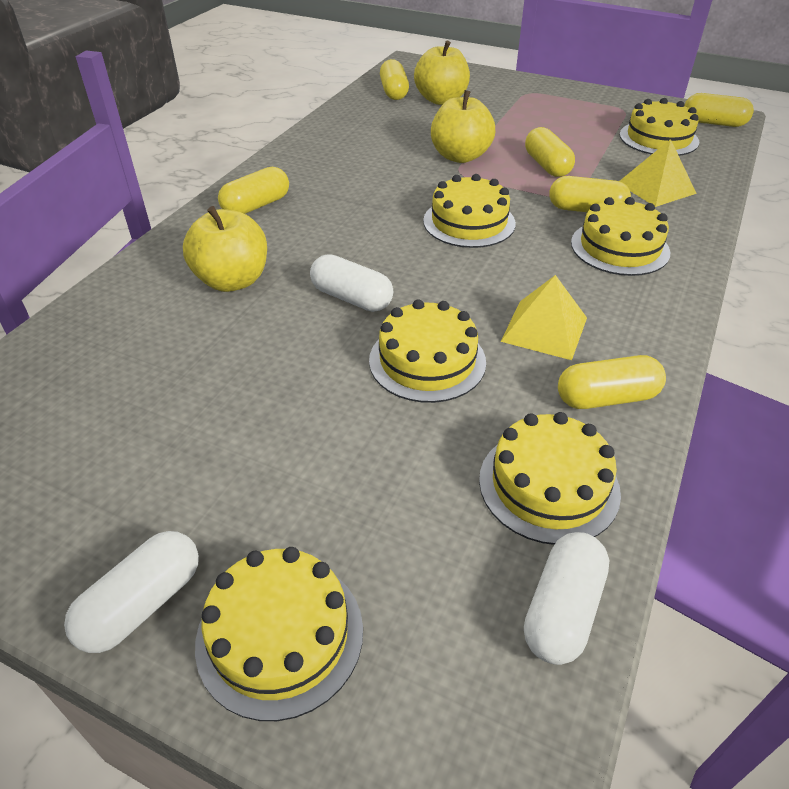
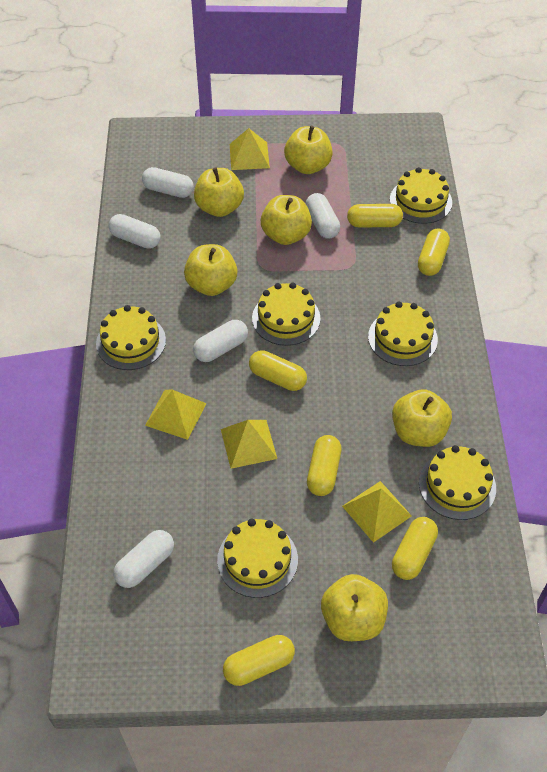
white capsule: 3 -> 5
yellow apple: 3 -> 6
yellow pyramid: 2 -> 4

